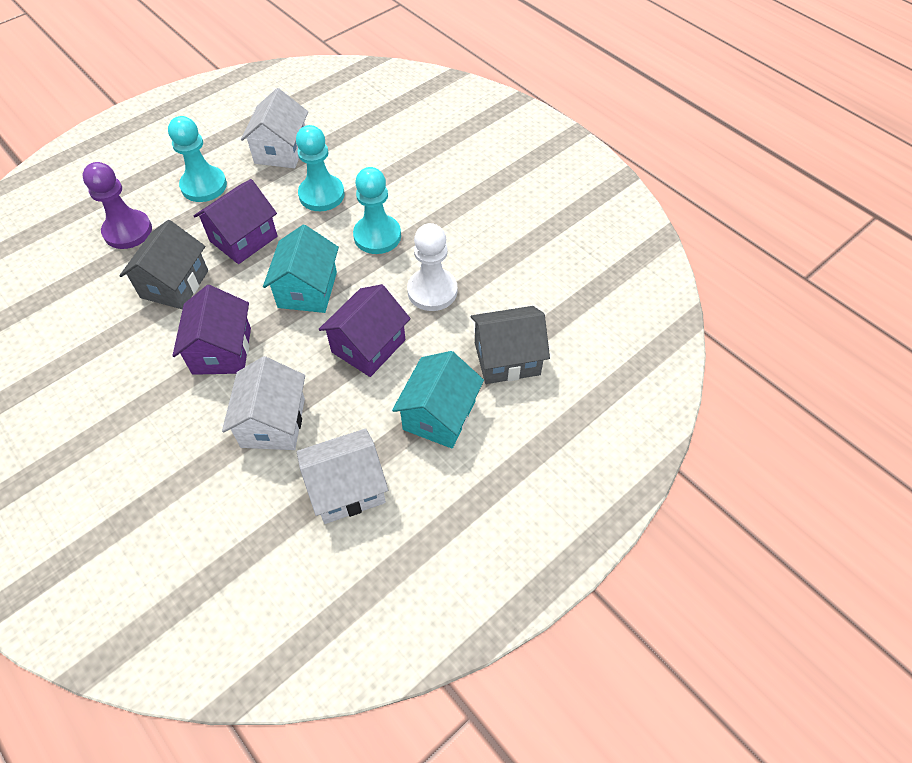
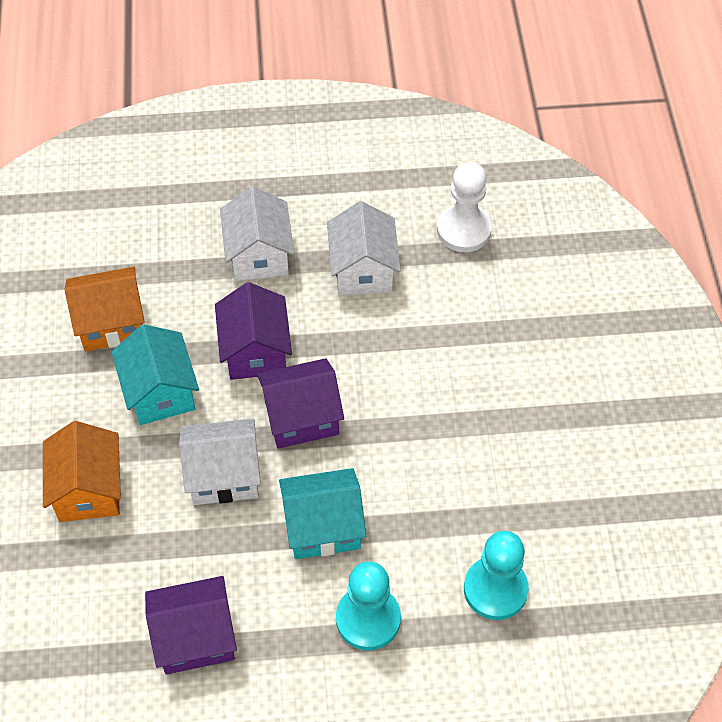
grey house: 2 -> 0
orange house: 0 -> 2
purple pawn: 1 -> 0
turquoise pawn: 3 -> 2

